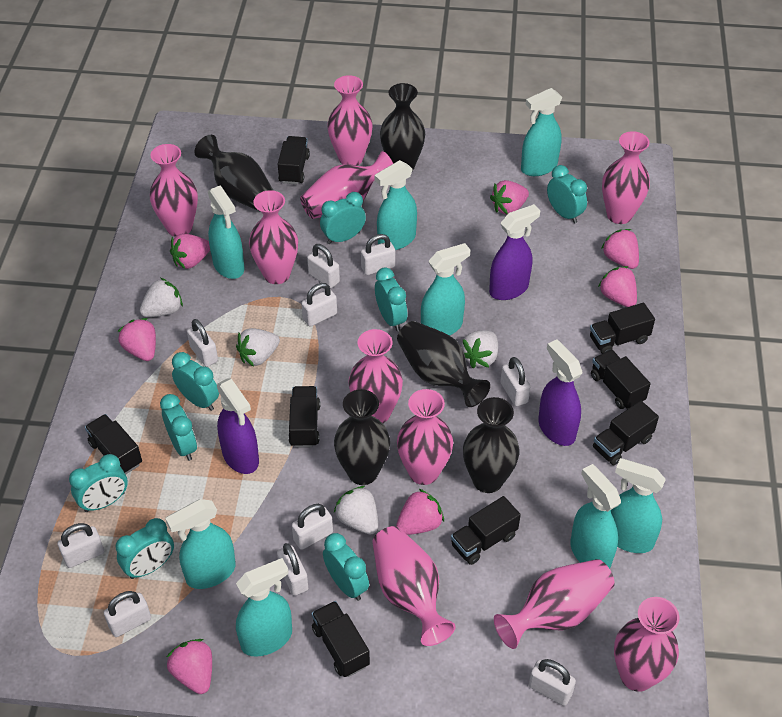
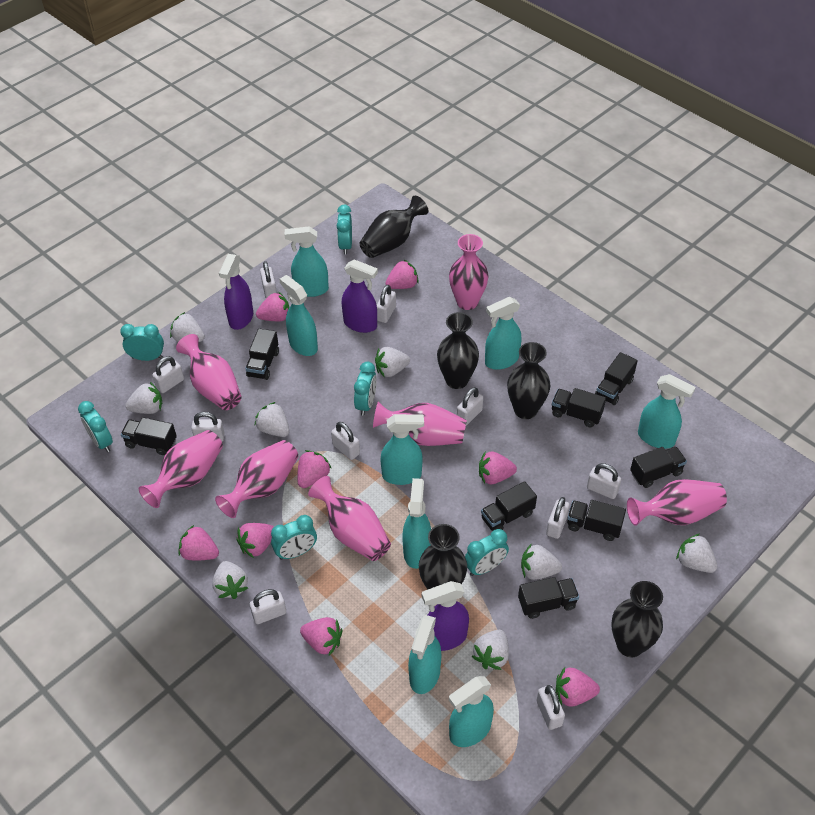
pink strawberry: 7 -> 8
pink vase: 10 -> 7
turquoise clock: 8 -> 6
white strawberry: 4 -> 8

